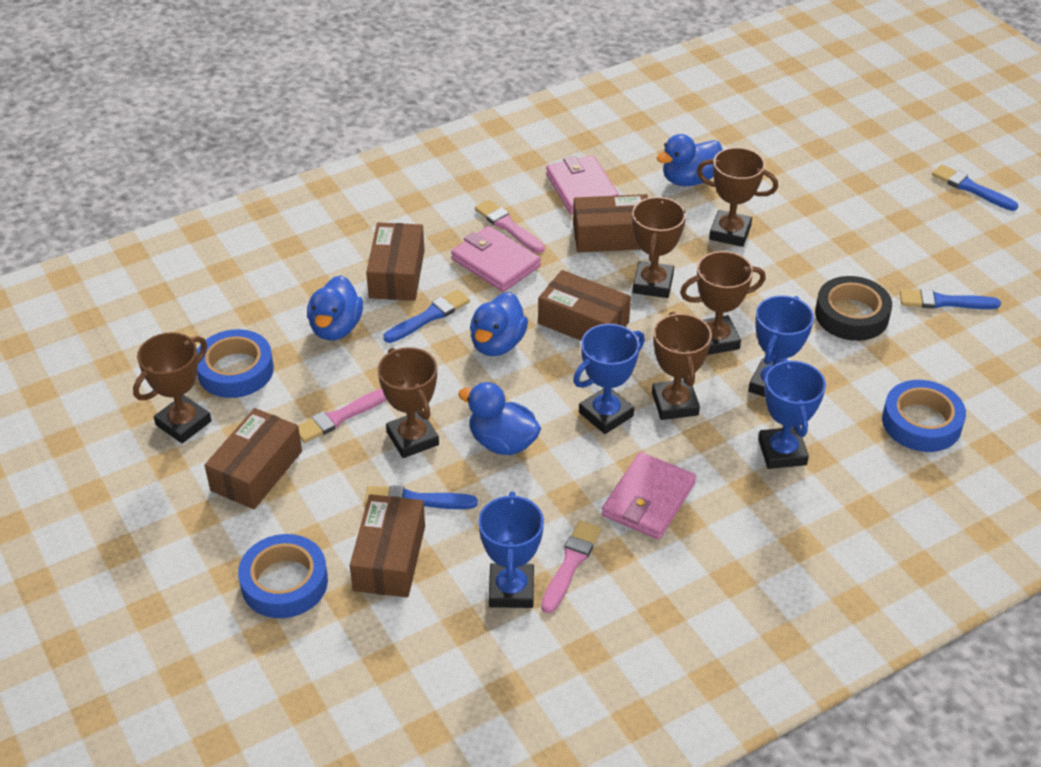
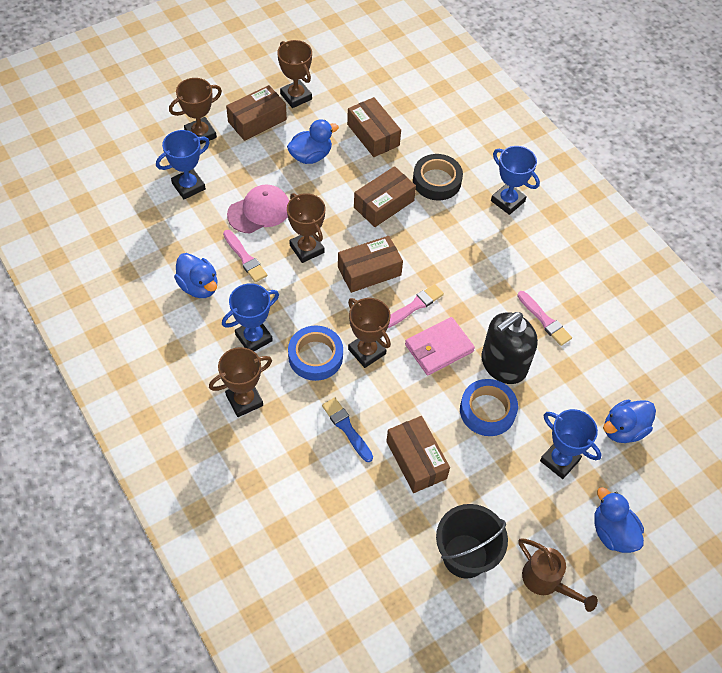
black bucket: 0 -> 1
black soap dispenser: 0 -> 1
blue brush: 4 -> 1
blue tape: 3 -> 2
brown trophy: 6 -> 5
brown watering can: 0 -> 1
pink cap: 0 -> 1
pink wallet: 3 -> 1

